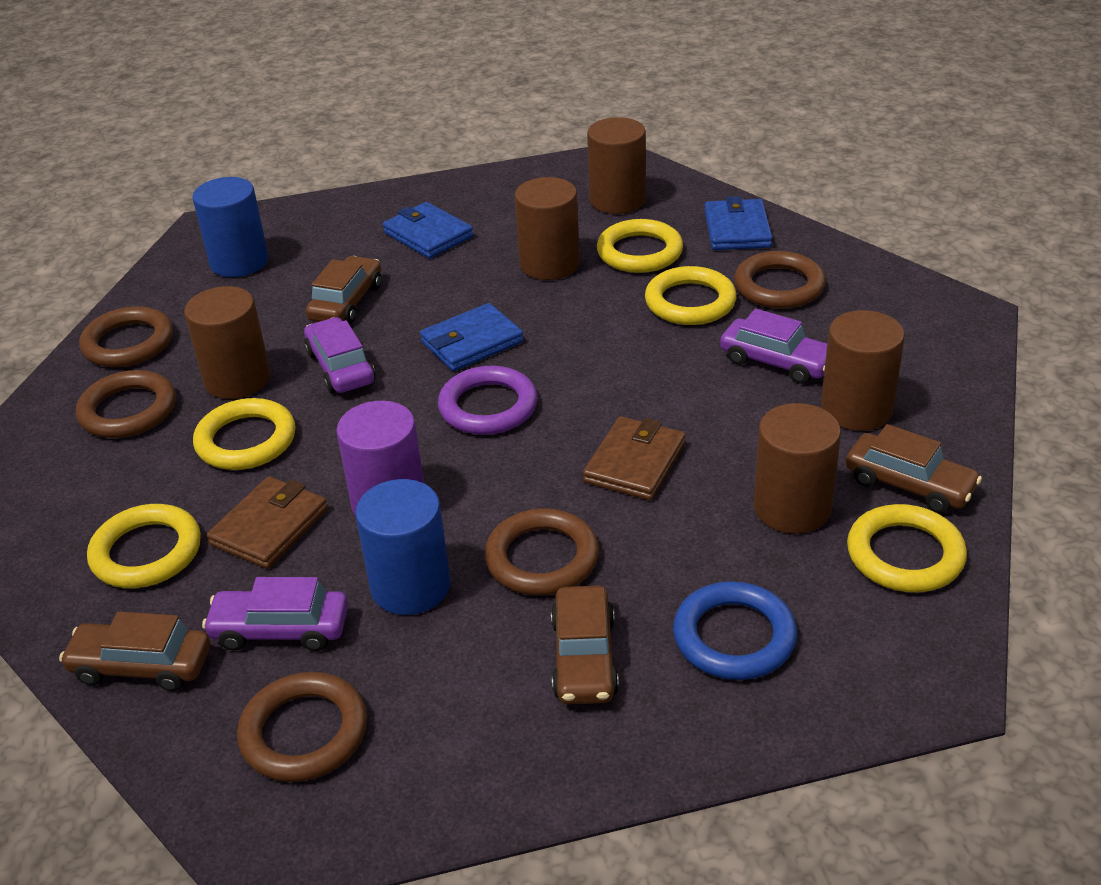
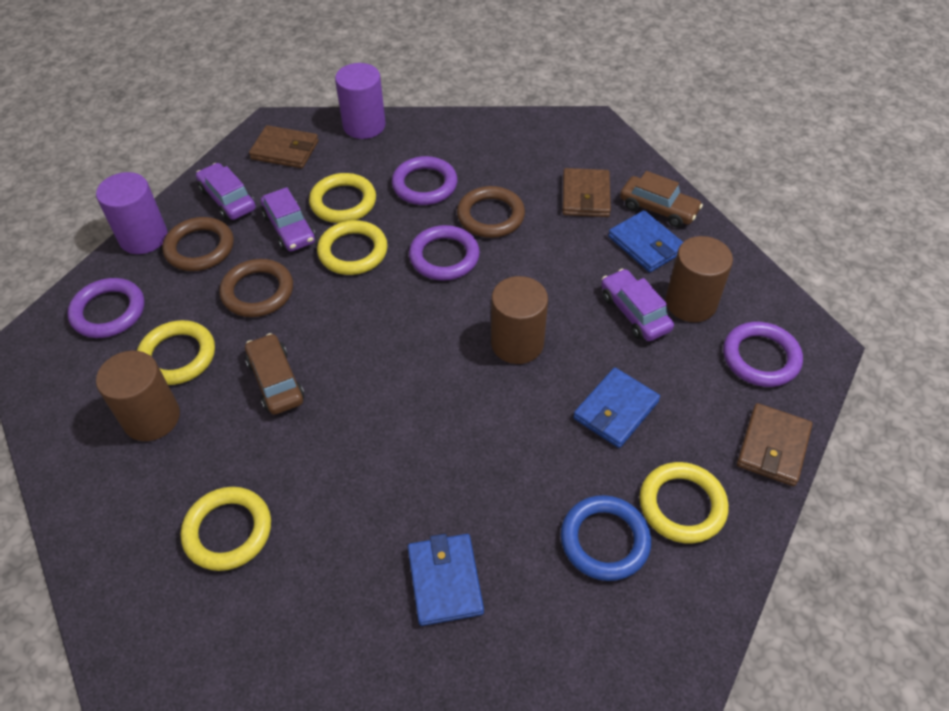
blue cylinder: 2 -> 0
brown car: 4 -> 2
brown cylinder: 5 -> 3
brown ring: 5 -> 3
brown wallet: 2 -> 3
purple cylinder: 1 -> 2
purple ring: 1 -> 4

